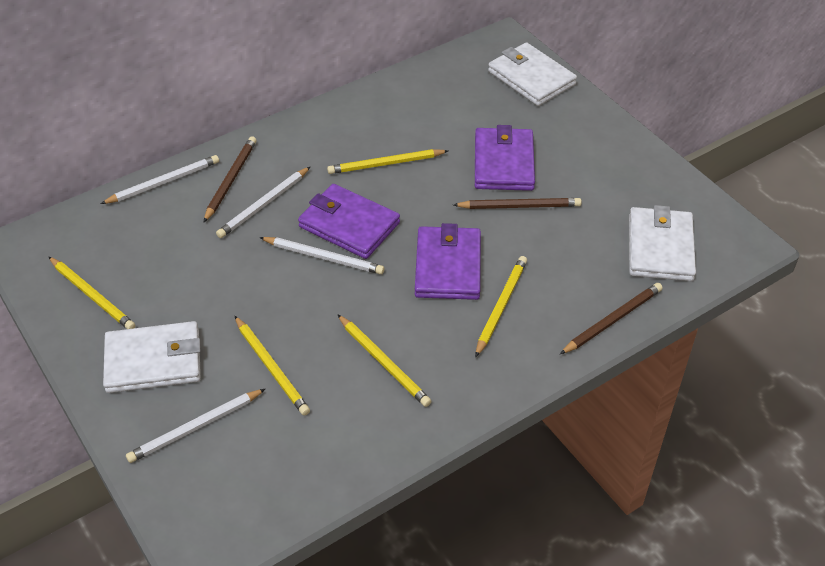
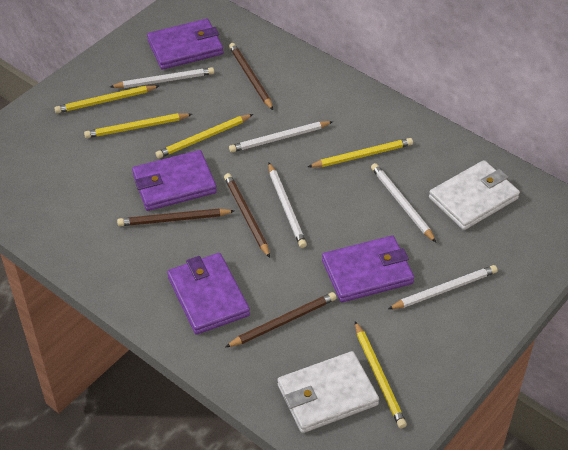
brown pencil: 3 -> 4
purple wallet: 3 -> 4
white pencil: 4 -> 5
white wallet: 3 -> 2

